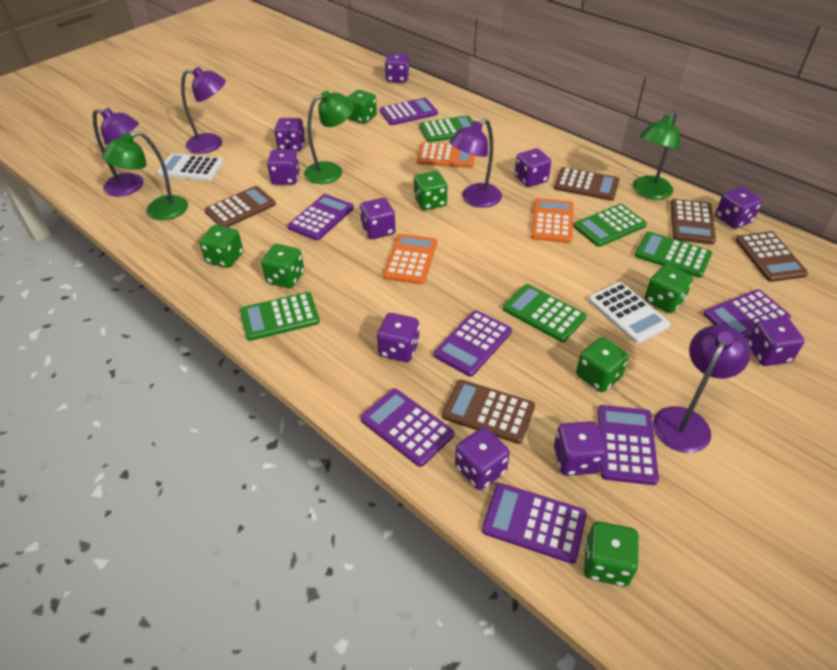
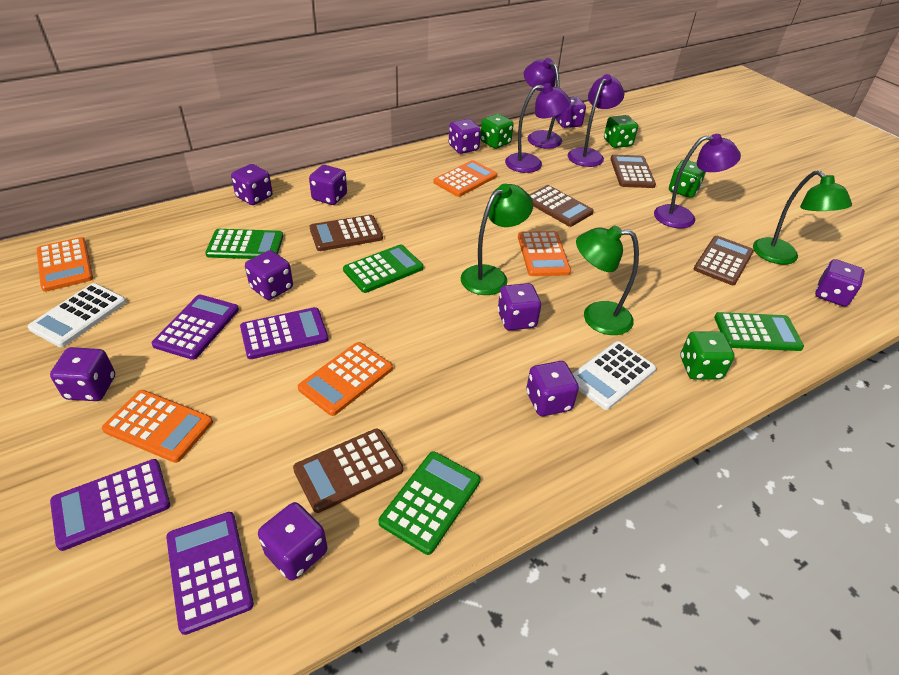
green calculator: 5 -> 4
green dice: 7 -> 4
orange calculator: 3 -> 5
purple calculator: 7 -> 4

